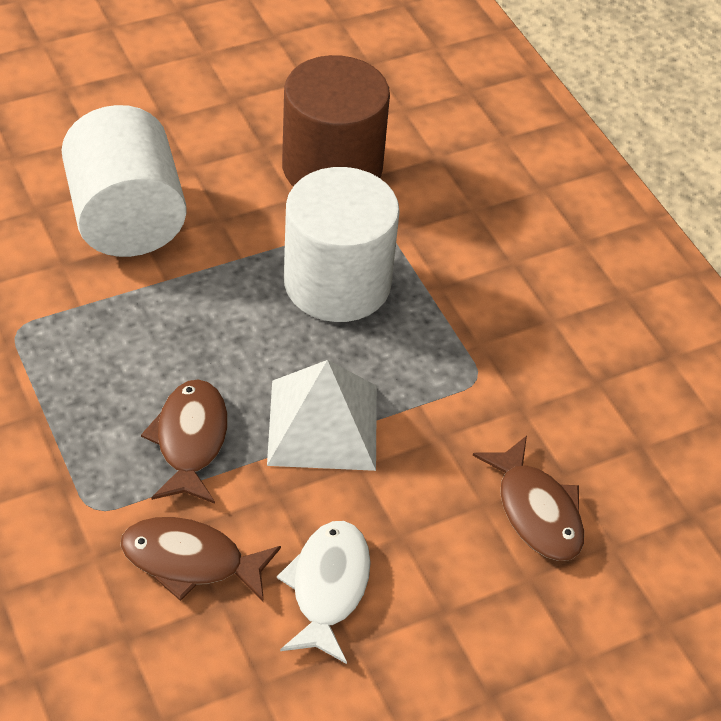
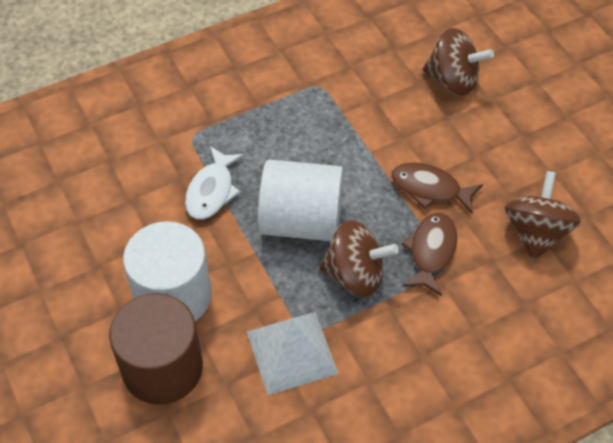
brown fish: 3 -> 2
brown spinning top: 0 -> 3

